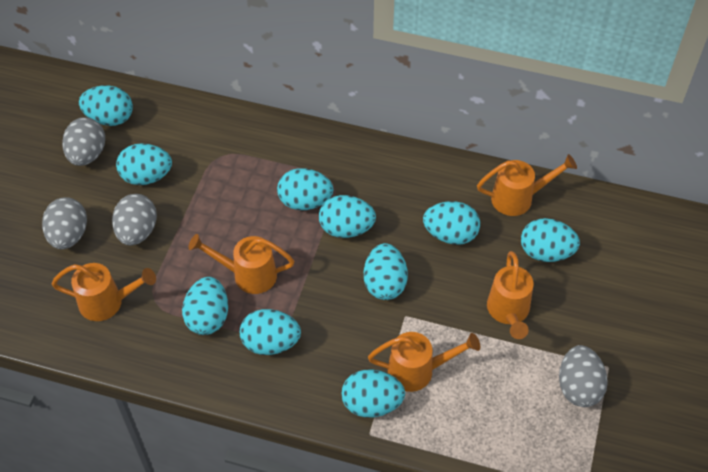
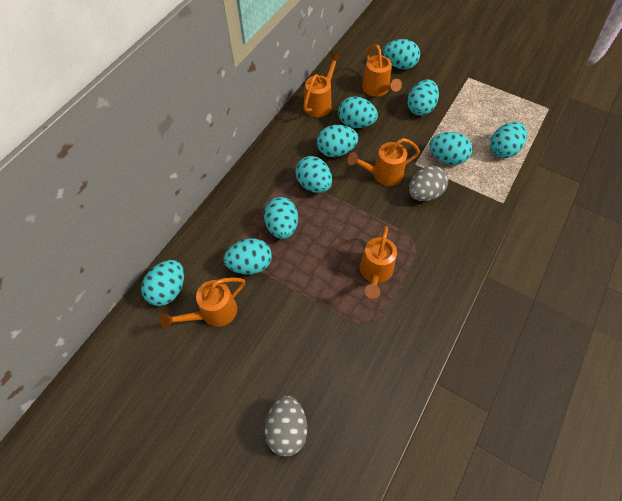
grey egg: 4 -> 2

